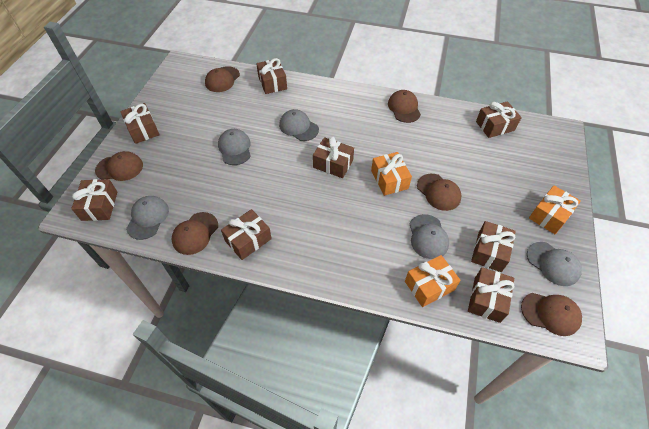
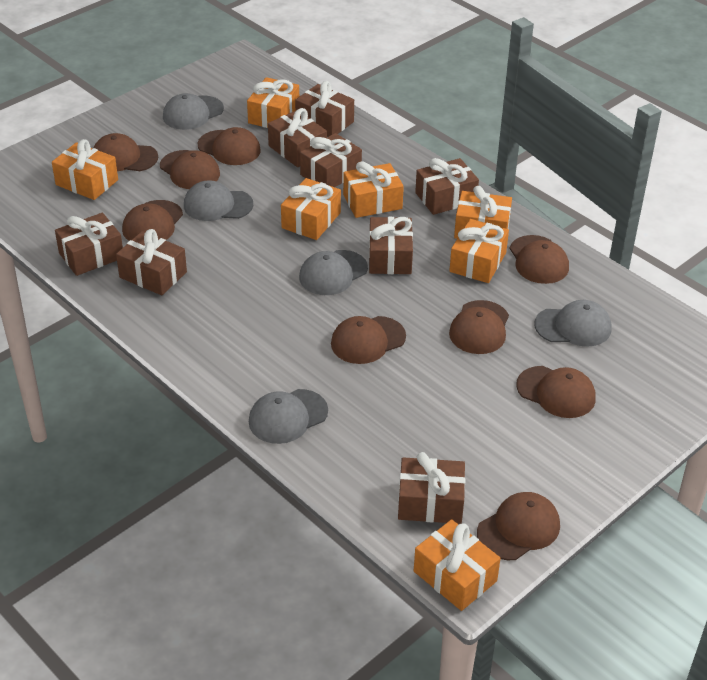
brown cap: 6 -> 9
orange gift: 3 -> 7

